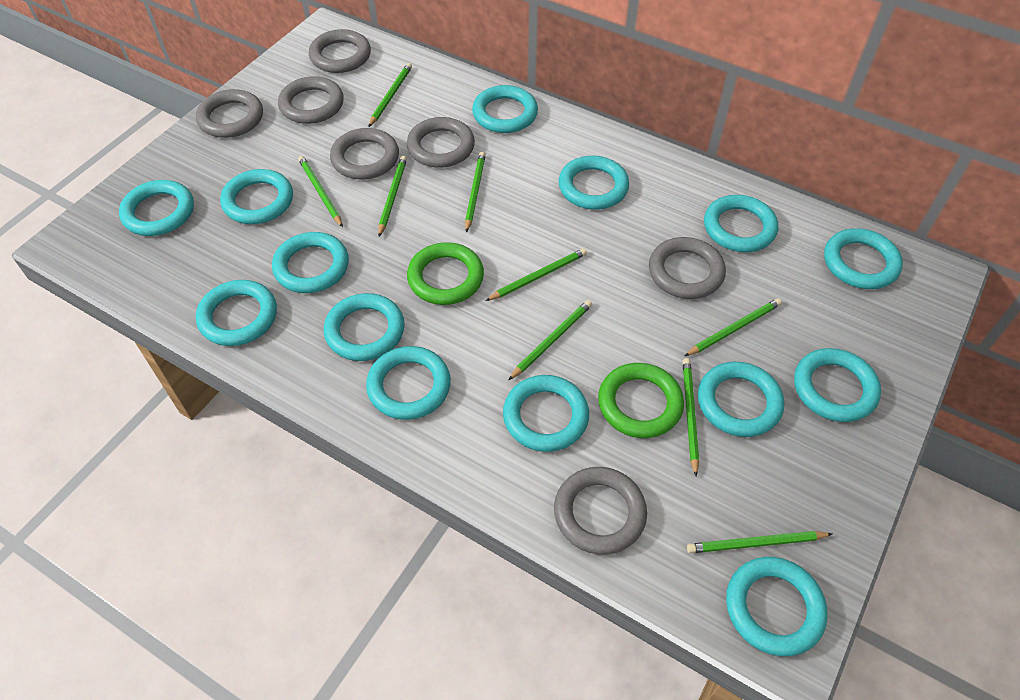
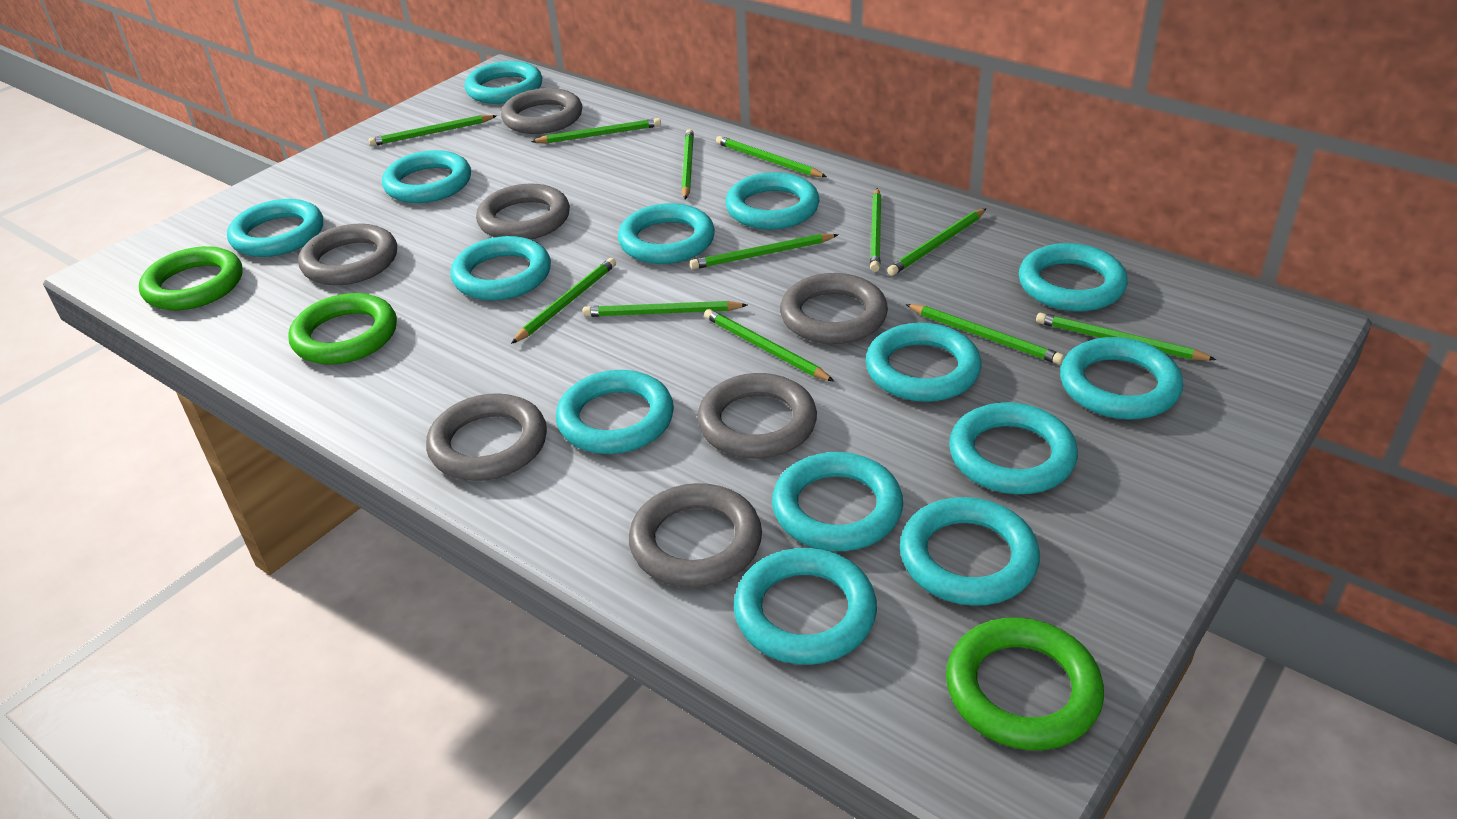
green pencil: 9 -> 12
green ring: 2 -> 3

